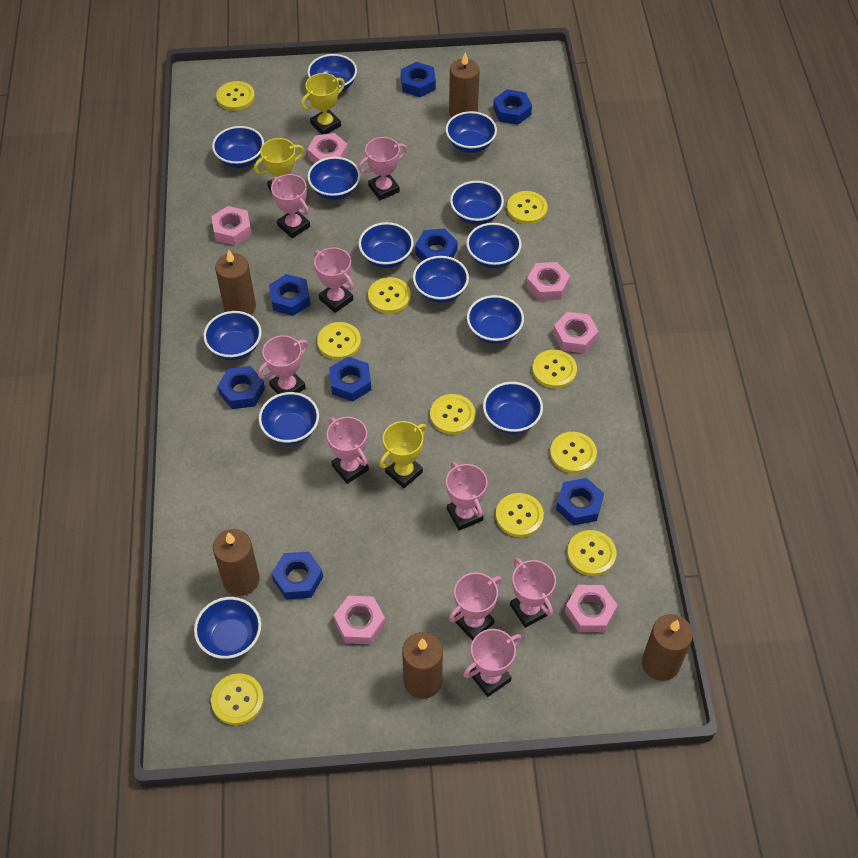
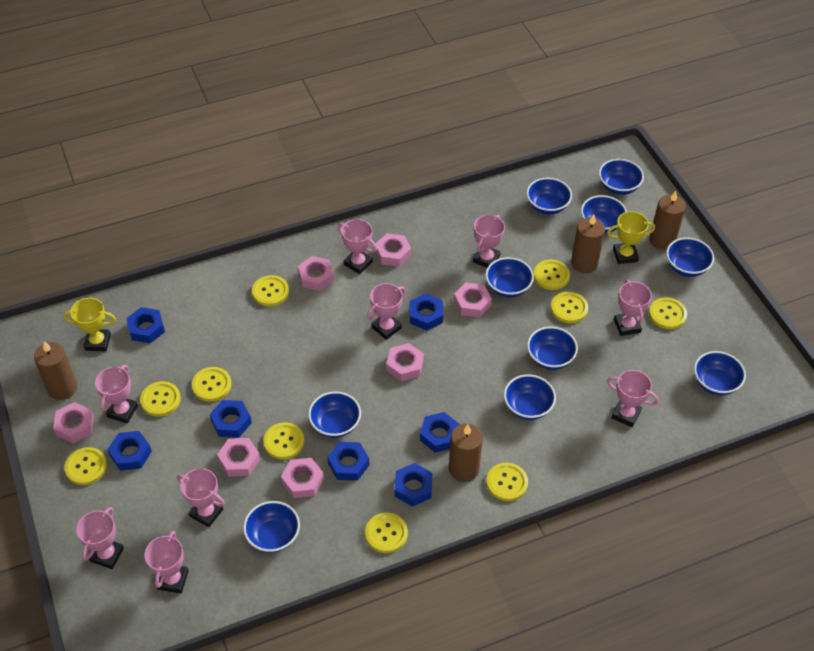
blue bowl: 13 -> 10
blue nut: 8 -> 7
brown candle: 5 -> 4
pink nut: 6 -> 7
yellow trophy: 3 -> 2

